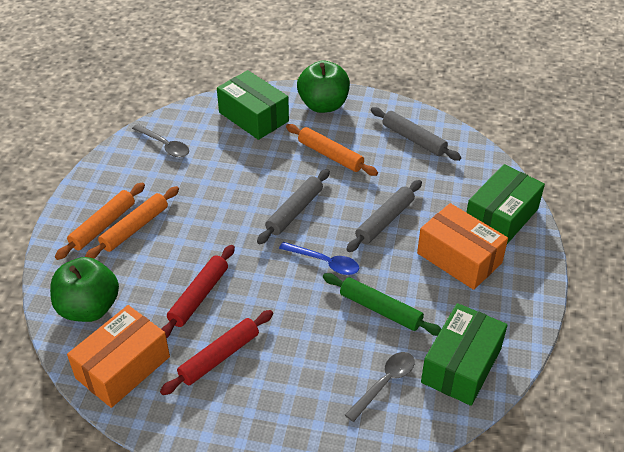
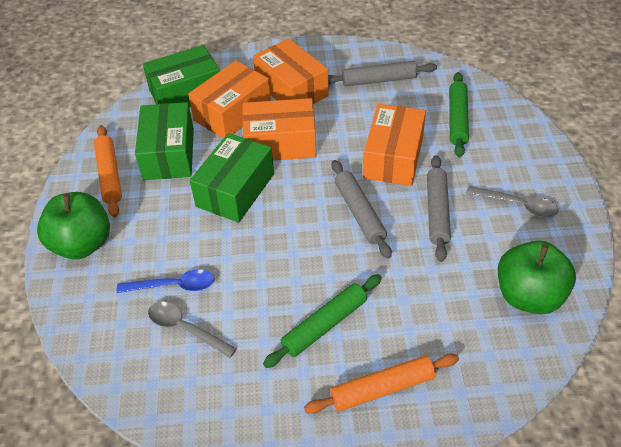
green rolling pin: 1 -> 2
orange box: 2 -> 4
orange rolling pin: 3 -> 2
red rolling pin: 2 -> 0

